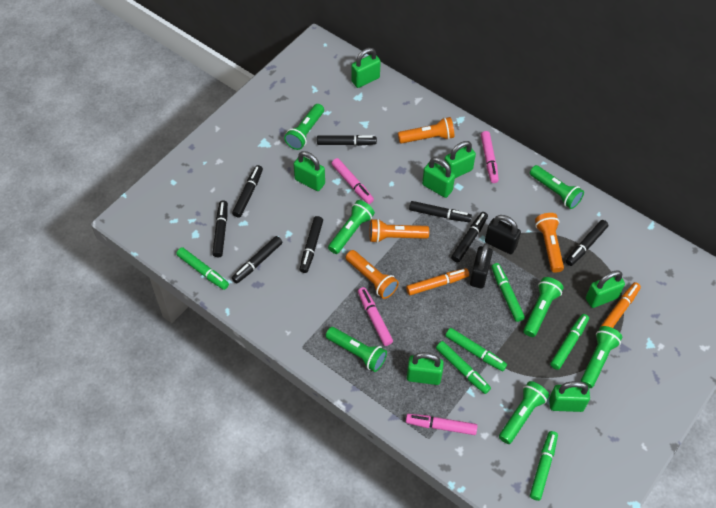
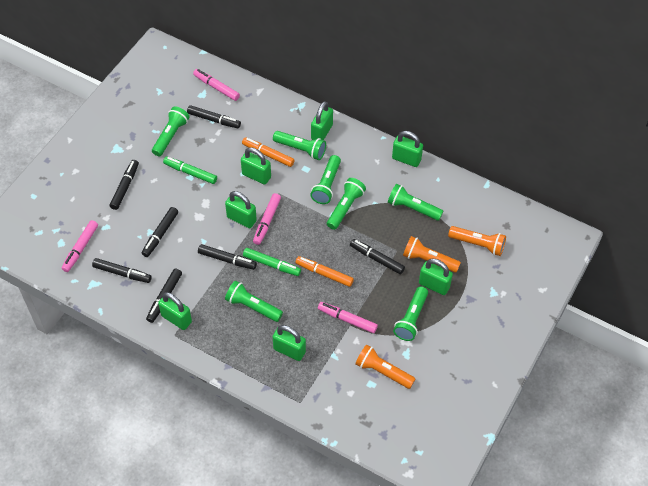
black marker: 8 -> 7
black padlock: 2 -> 0
green marker: 6 -> 2
orange flashlight: 4 -> 3

